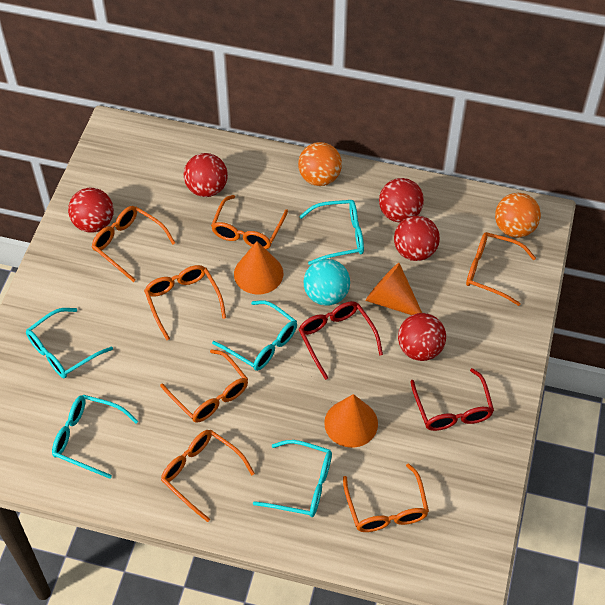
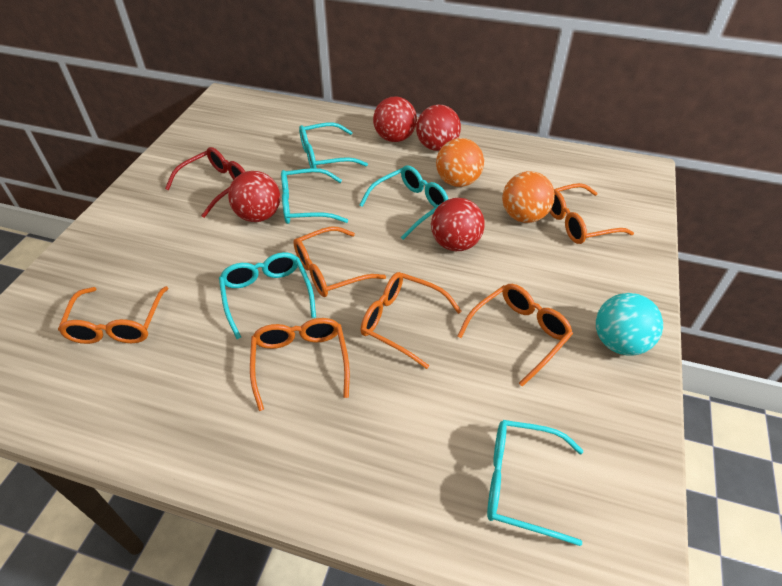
orange cone: 3 -> 0
orange glasses: 7 -> 6
red ball: 5 -> 4
red glasses: 2 -> 1

